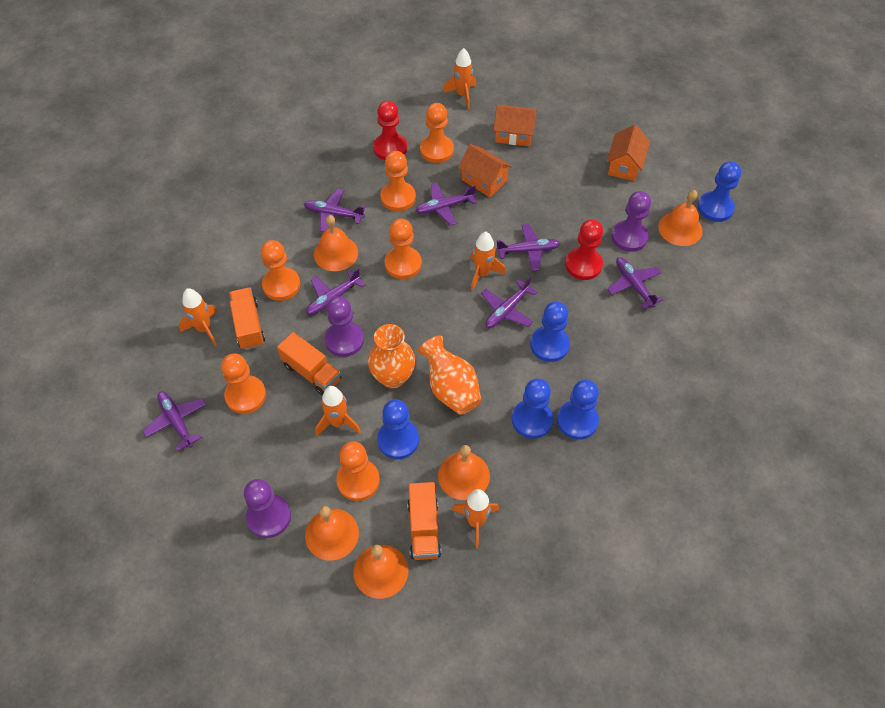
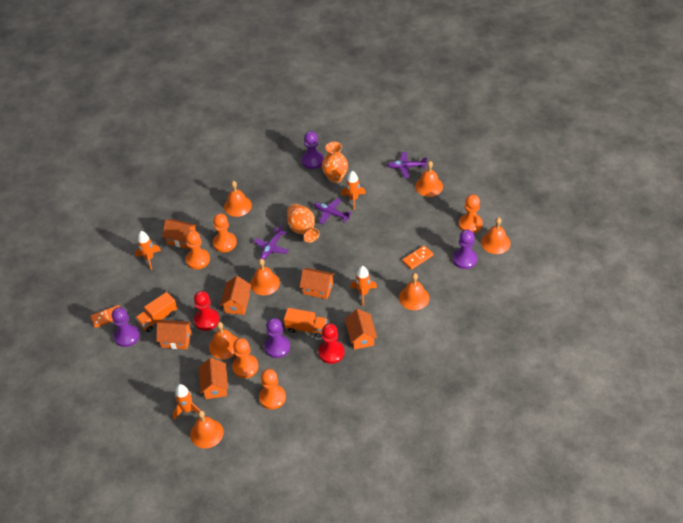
blue pawn: 5 -> 0
orange bell: 5 -> 7
orange domino: 0 -> 2
orange house: 3 -> 6
orange pawn: 6 -> 5
orange rocket: 5 -> 4
orange truck: 3 -> 2
purple pawn: 3 -> 4
purple plane: 7 -> 3

